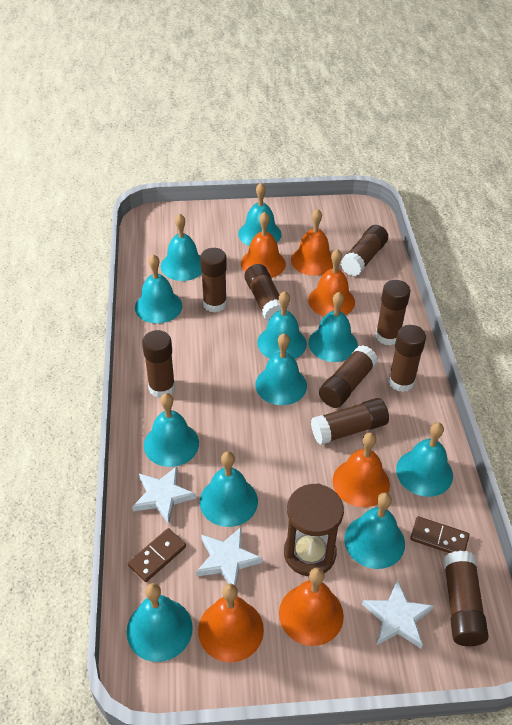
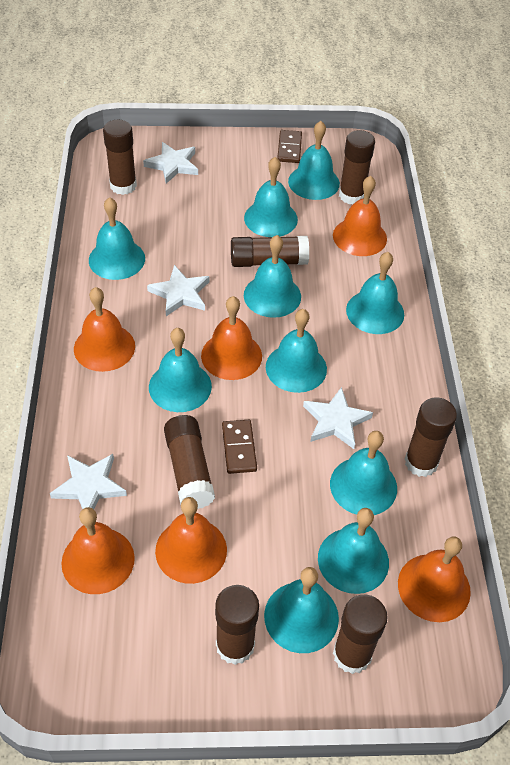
brown glue stick: 9 -> 7
brown hourglass: 1 -> 0
turquoise bell: 11 -> 10
white star: 3 -> 4

